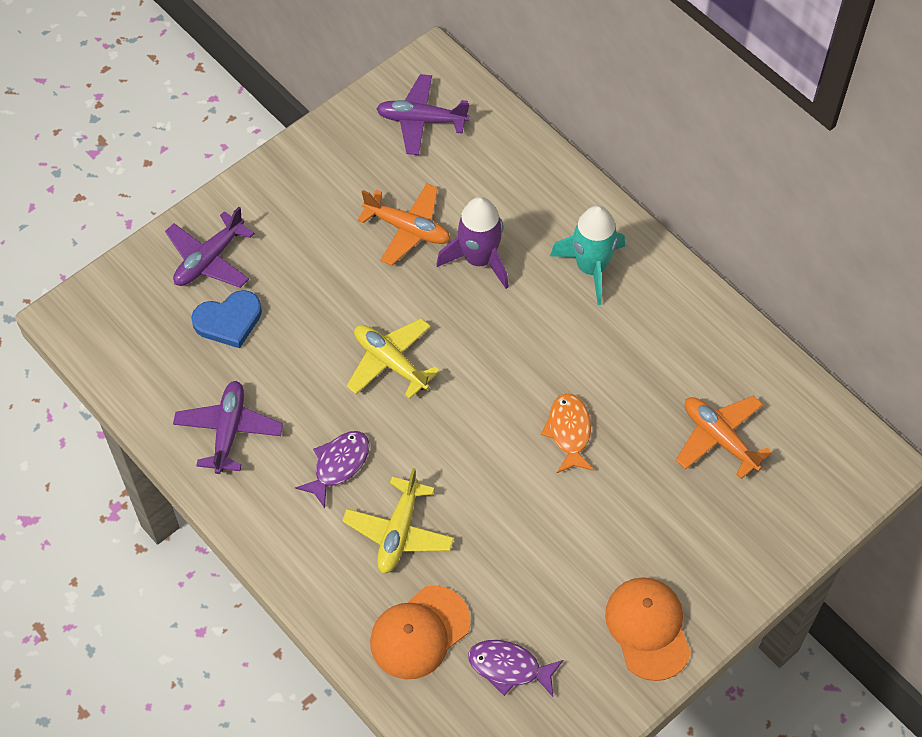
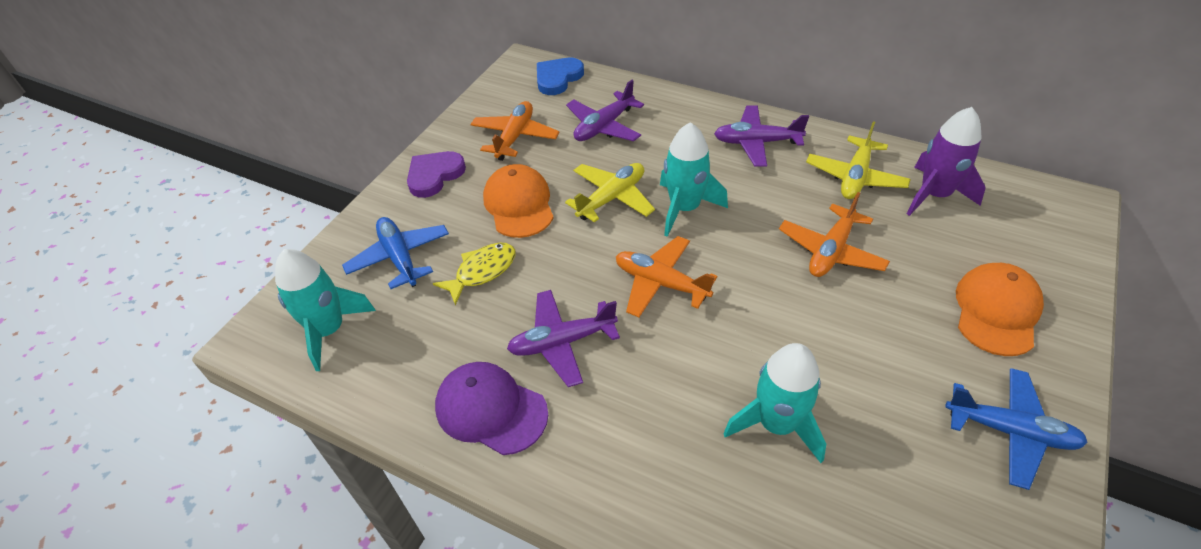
blue plane: 0 -> 2
orange fish: 1 -> 0
orange plane: 2 -> 3
purple cap: 0 -> 1
purple fish: 2 -> 0
purple heart: 0 -> 1
turquoise rocket: 1 -> 3
yellow fish: 0 -> 1

